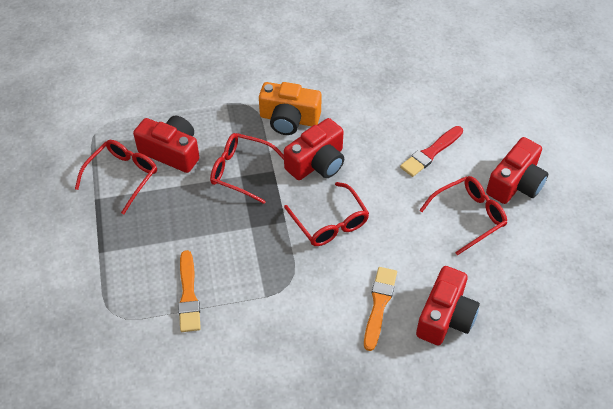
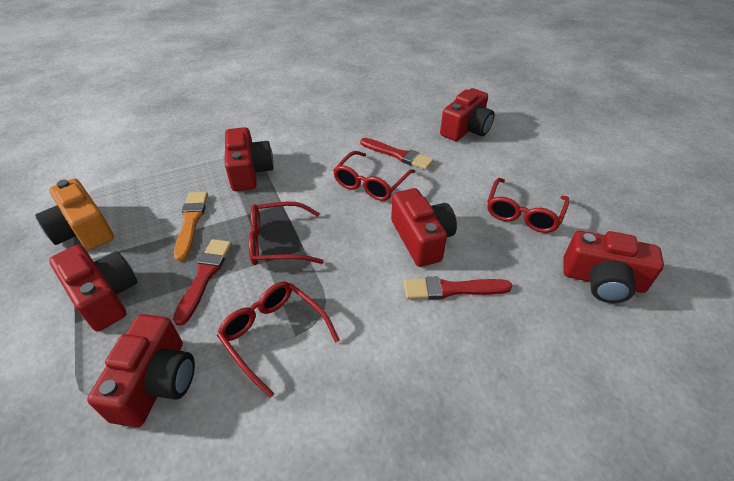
orange brush: 2 -> 1
red brush: 1 -> 3
red camera: 4 -> 6

